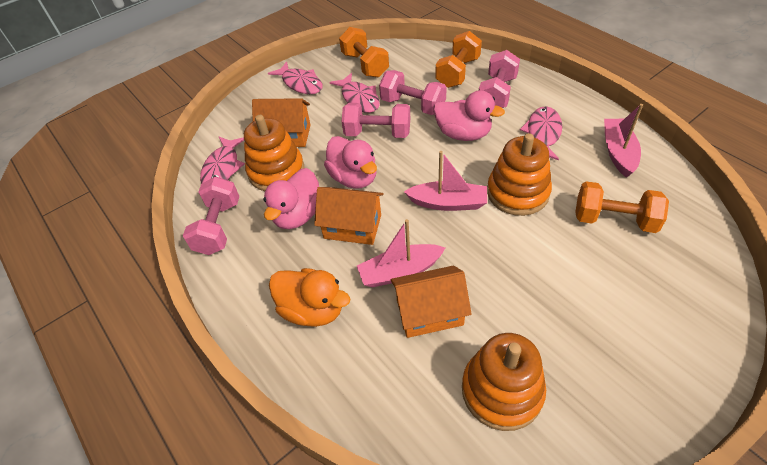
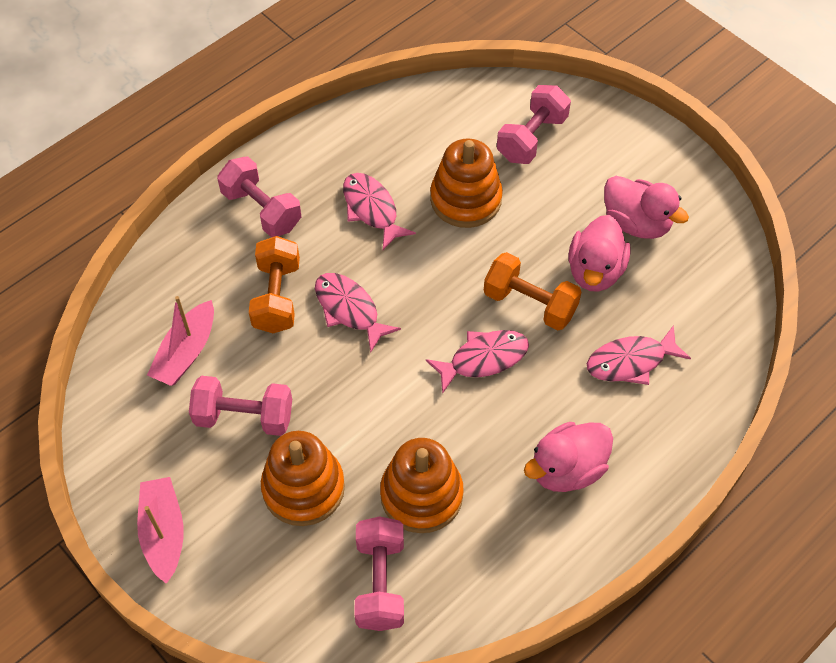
orange duck: 1 -> 0
orange dumbbell: 3 -> 2
orange house: 3 -> 0
pink boat: 3 -> 2

